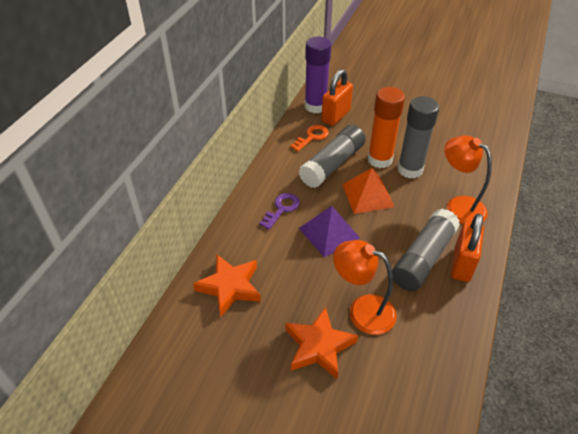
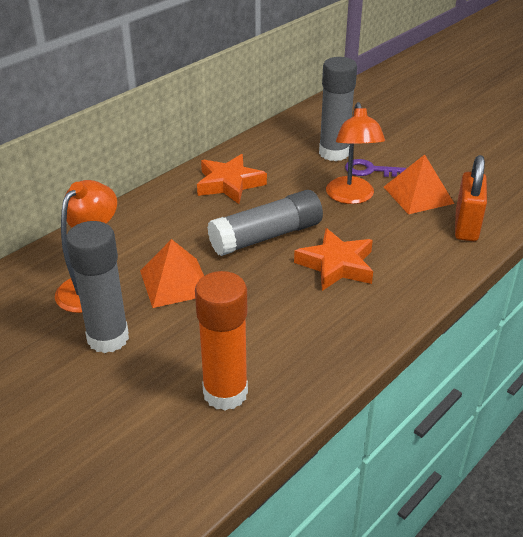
orange key: 1 -> 0
orange padlock: 2 -> 1
orange pyramid: 1 -> 2
purple glue stick: 1 -> 0
purple pyramid: 1 -> 0

